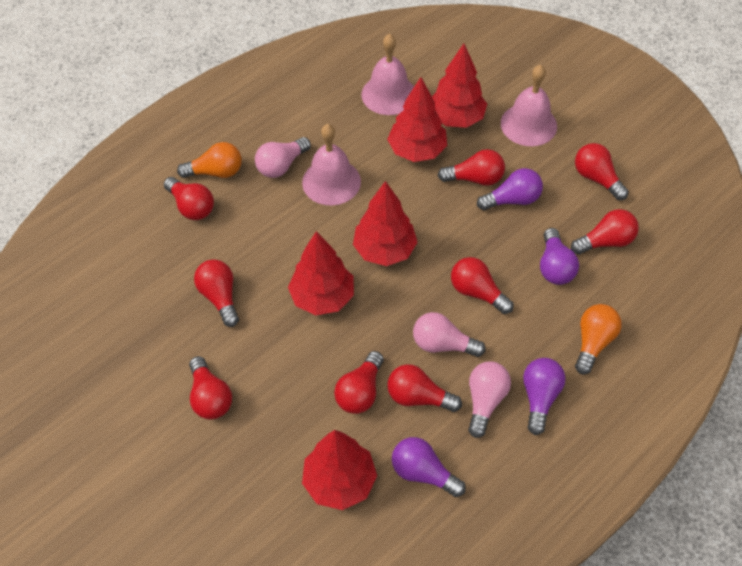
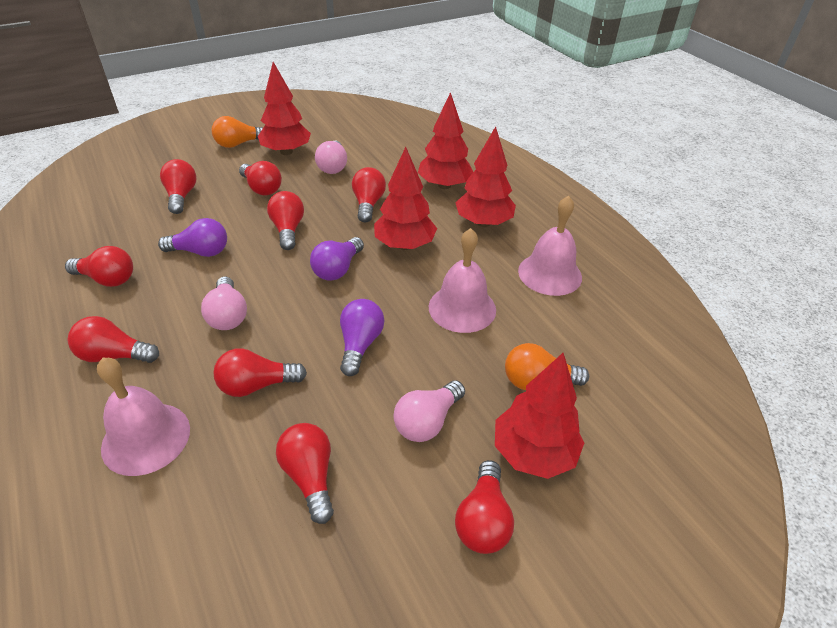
purple light bulb: 4 -> 3

